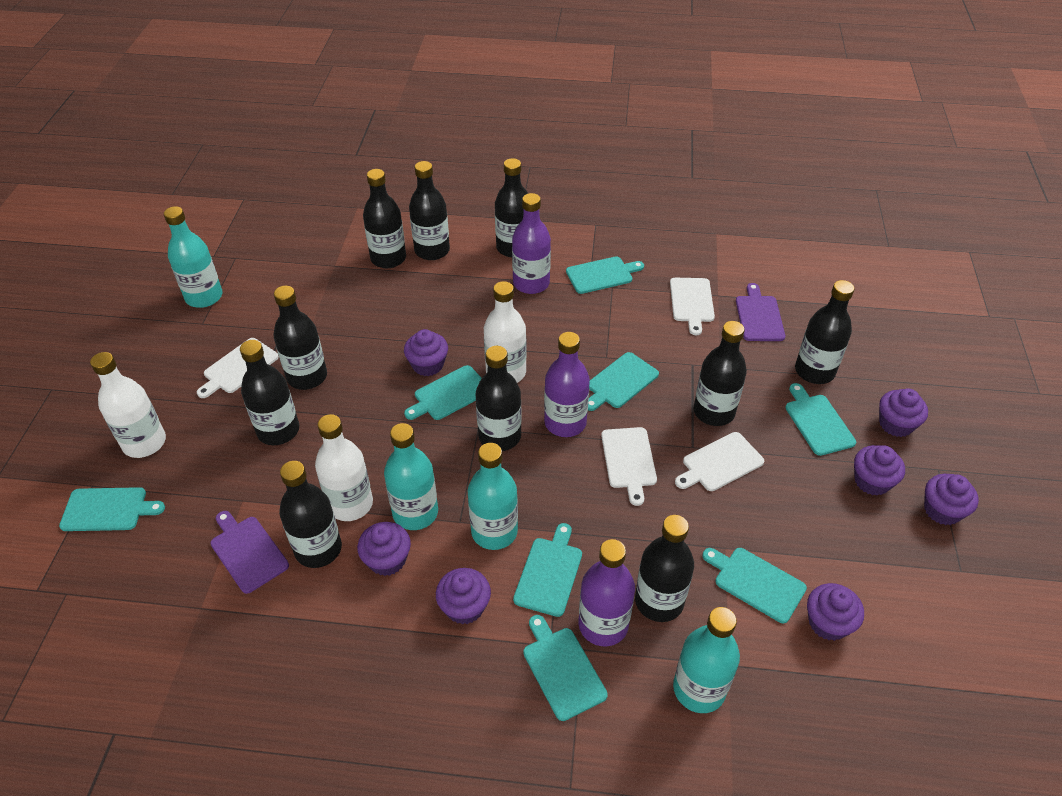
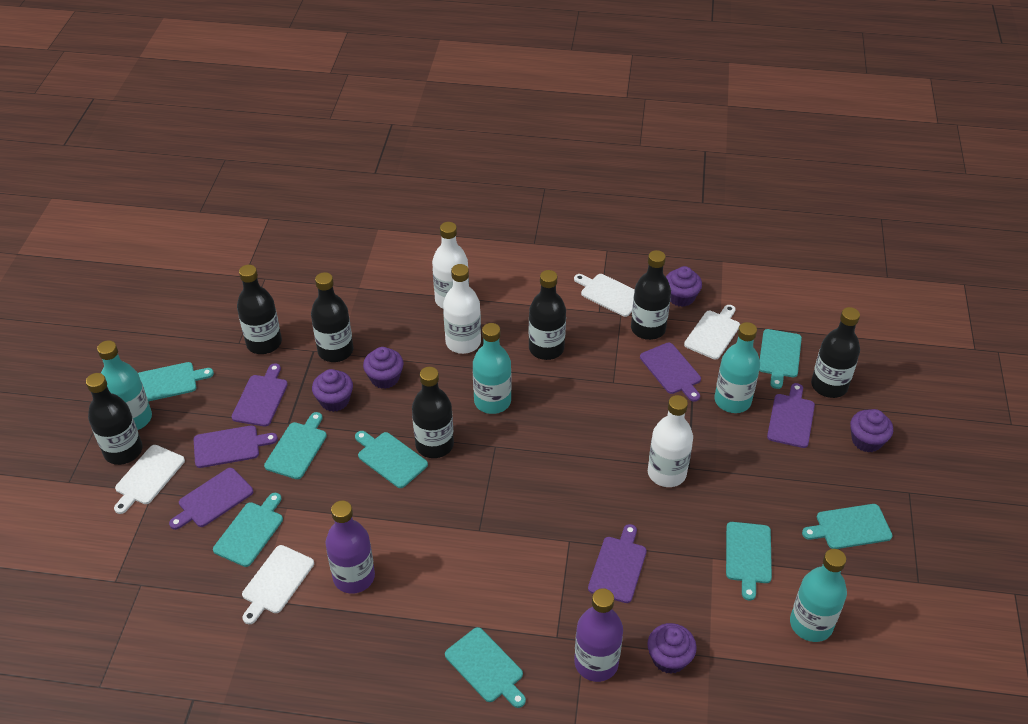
black bottle: 10 -> 7
purple bottle: 3 -> 2
purple cupcake: 7 -> 5
purple cutting board: 2 -> 6

